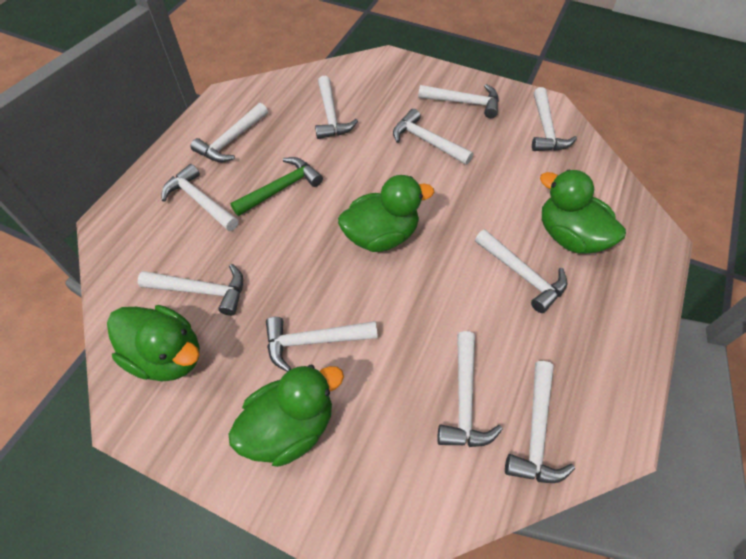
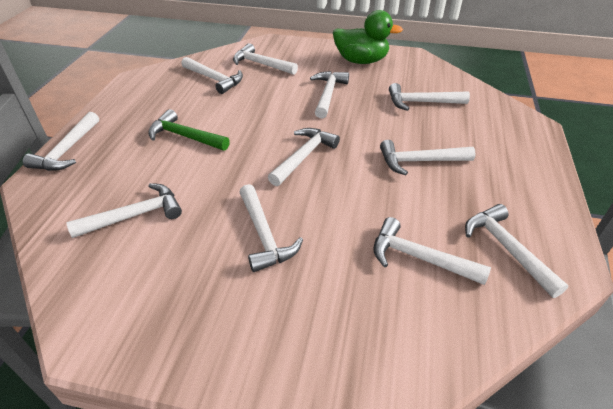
green duck: 4 -> 1

